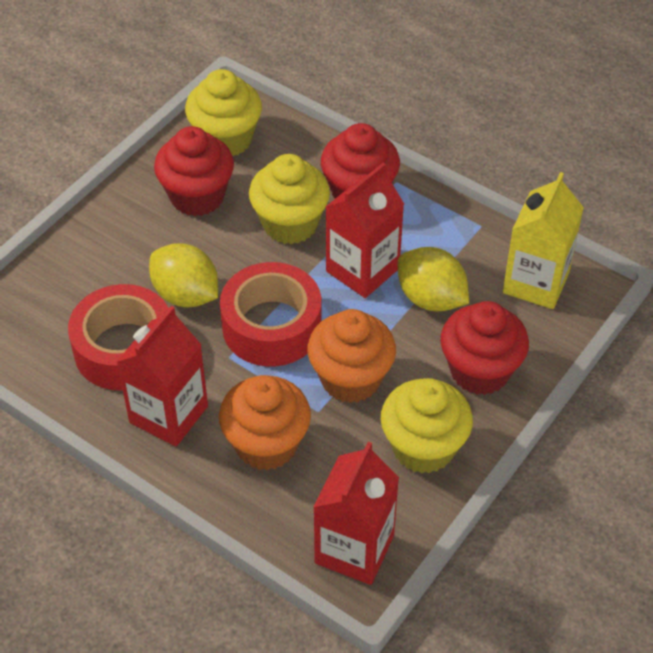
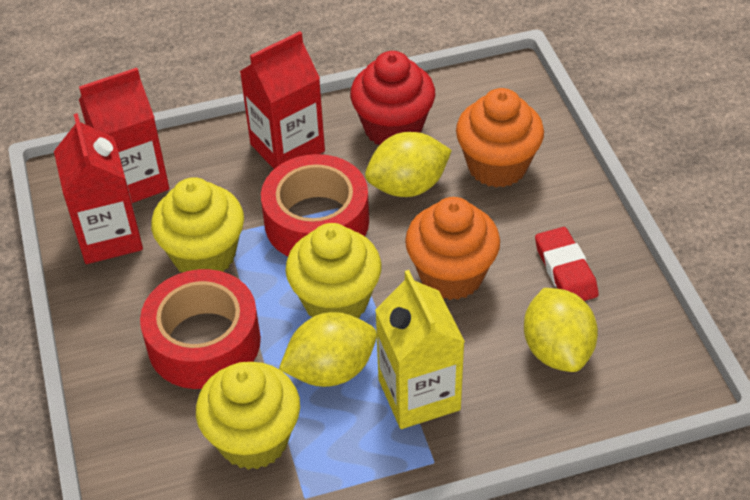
red cupcake: 3 -> 1
red eraser: 0 -> 1
yellow lemon: 2 -> 3

